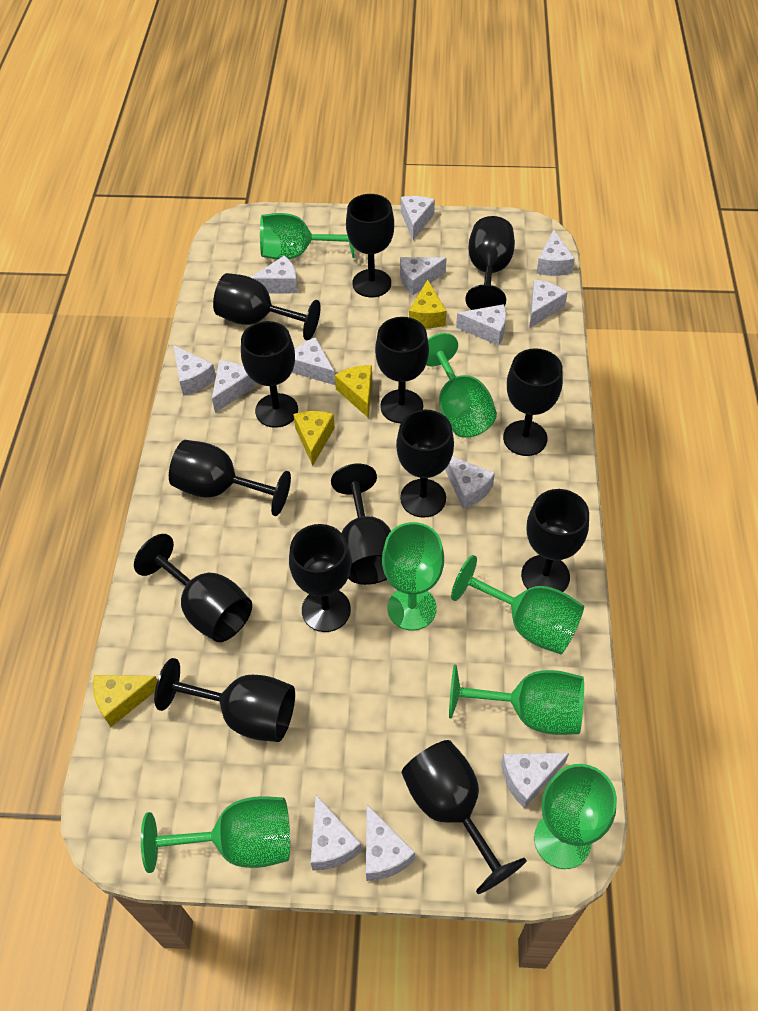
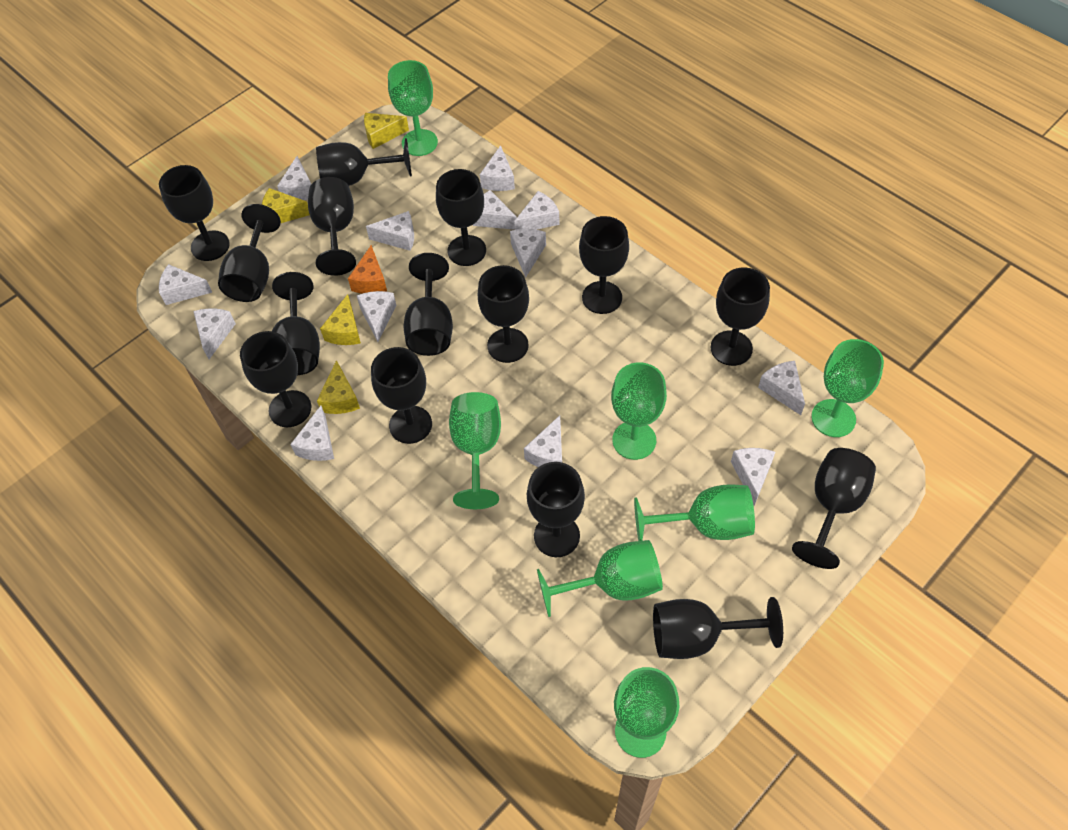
black goblet: 14 -> 15
orange cheese: 0 -> 1

